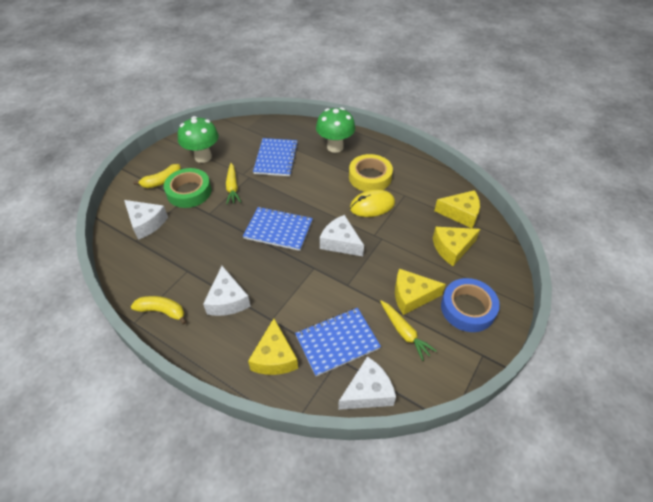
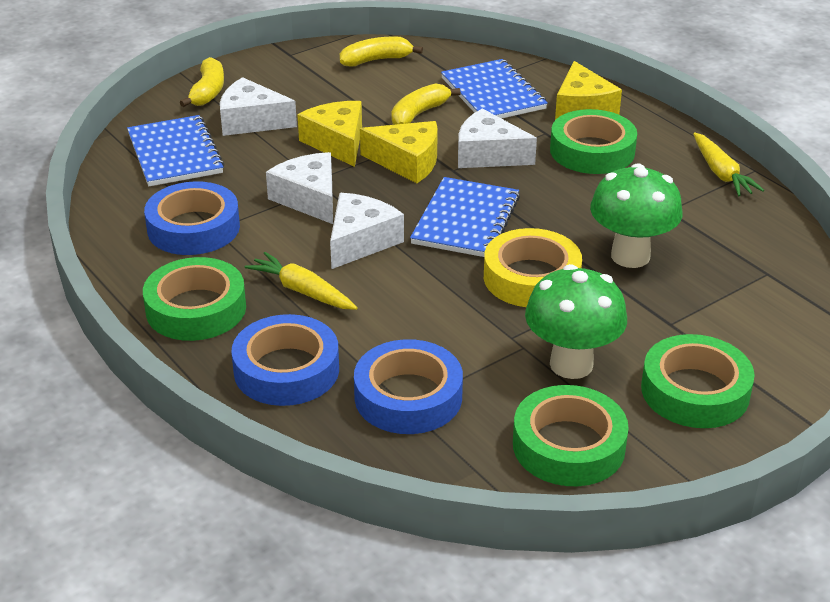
blue tape: 1 -> 3
green tape: 1 -> 4
yellow banana: 2 -> 3
yellow cheese: 4 -> 3
yellow mouse: 1 -> 0

